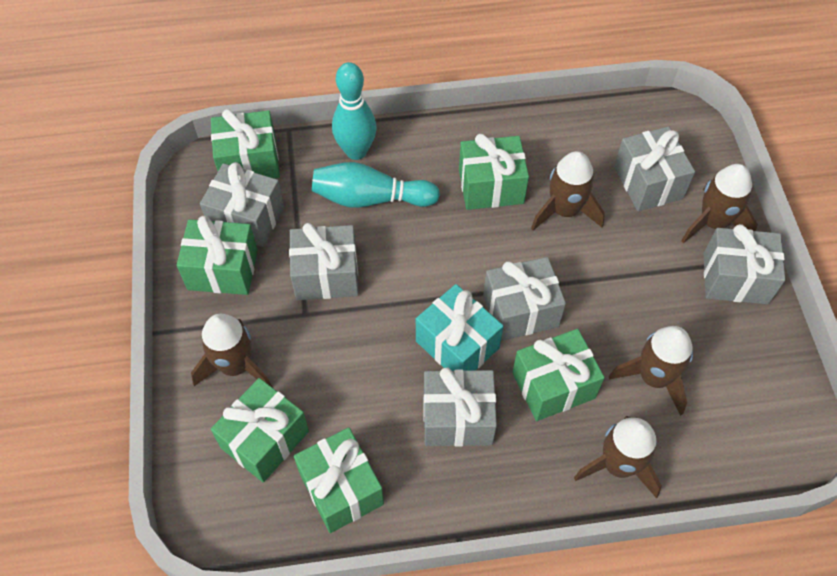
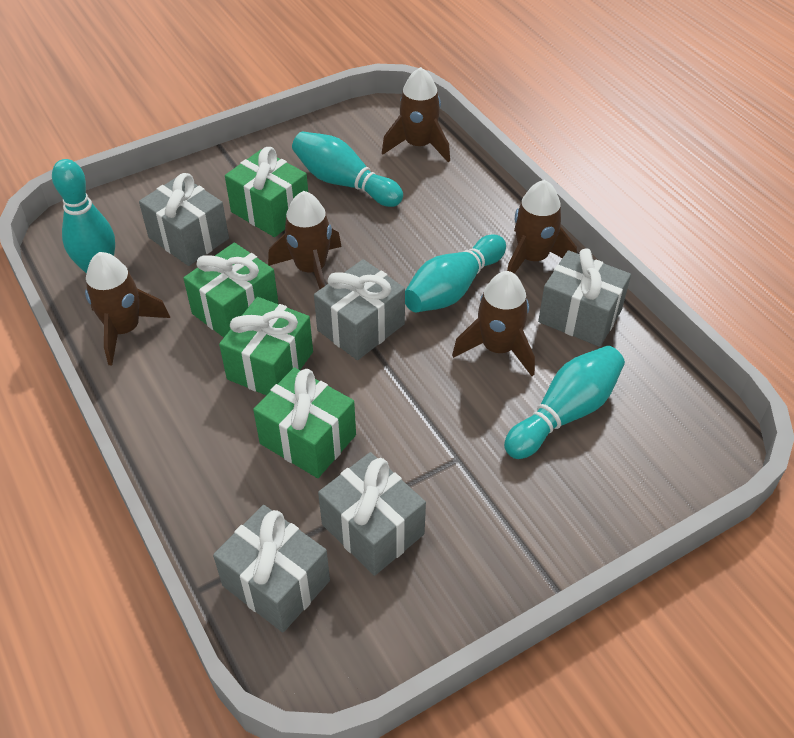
green gift: 6 -> 4
grey gift: 6 -> 5
turquoise bowling pin: 2 -> 4
turquoise gift: 1 -> 0

